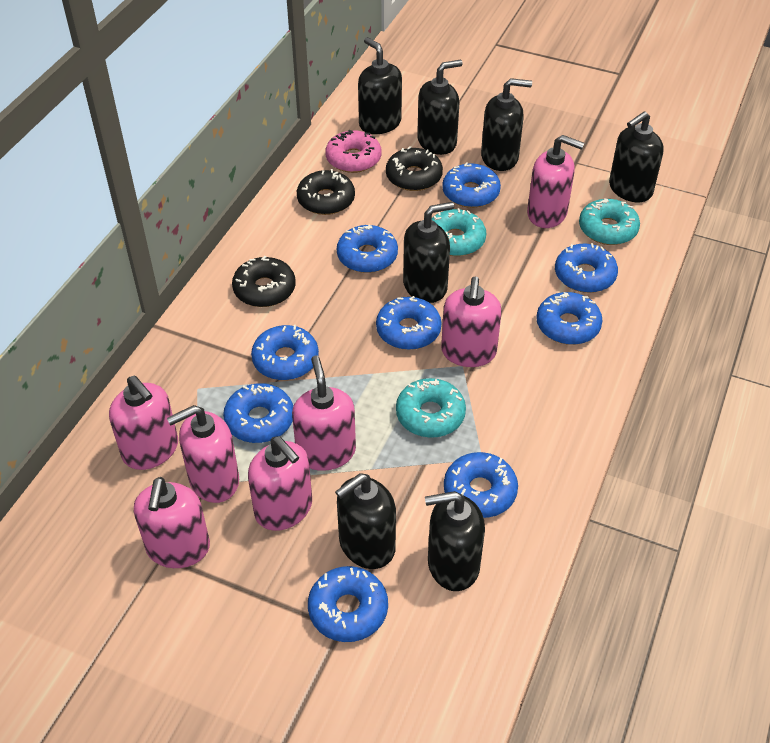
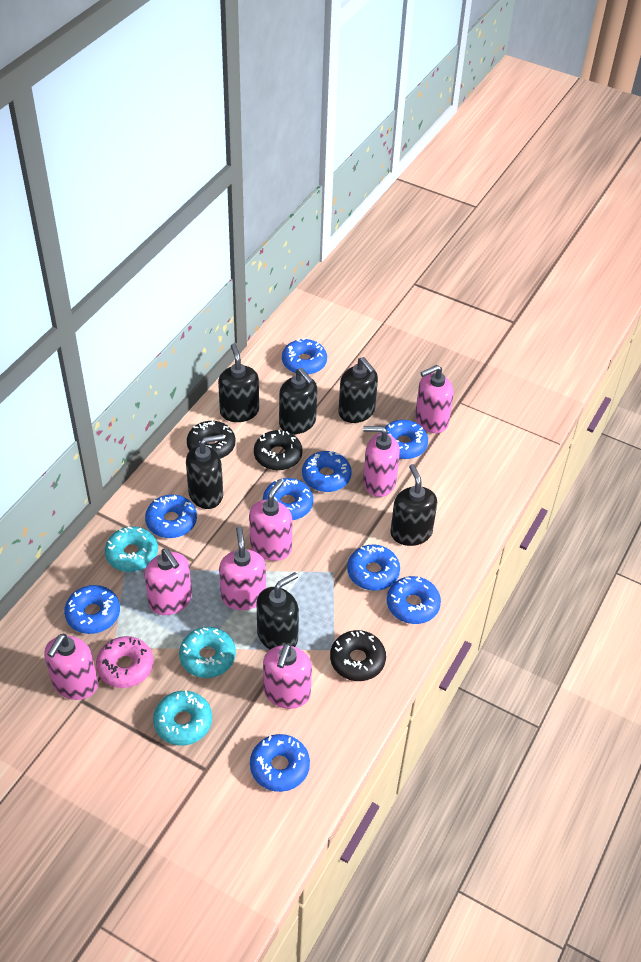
black soap dispenser: 7 -> 6

